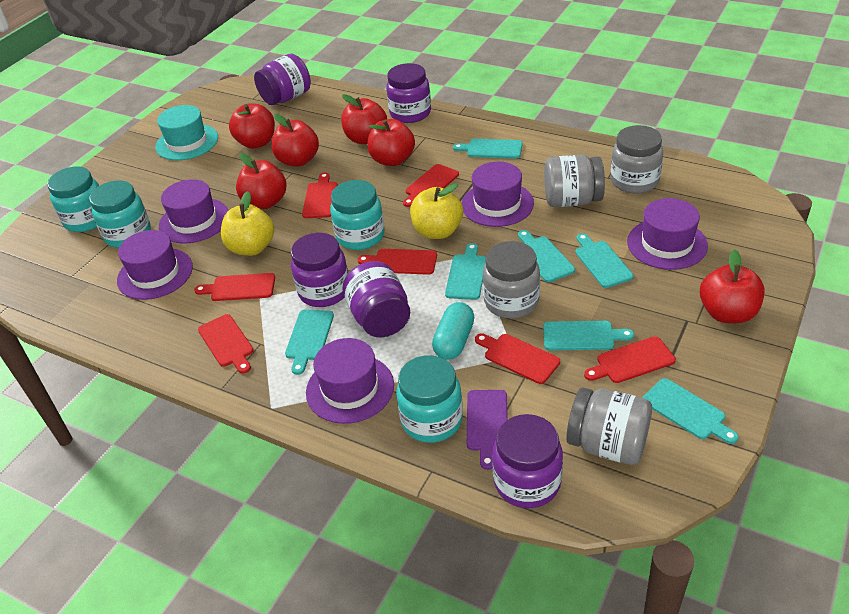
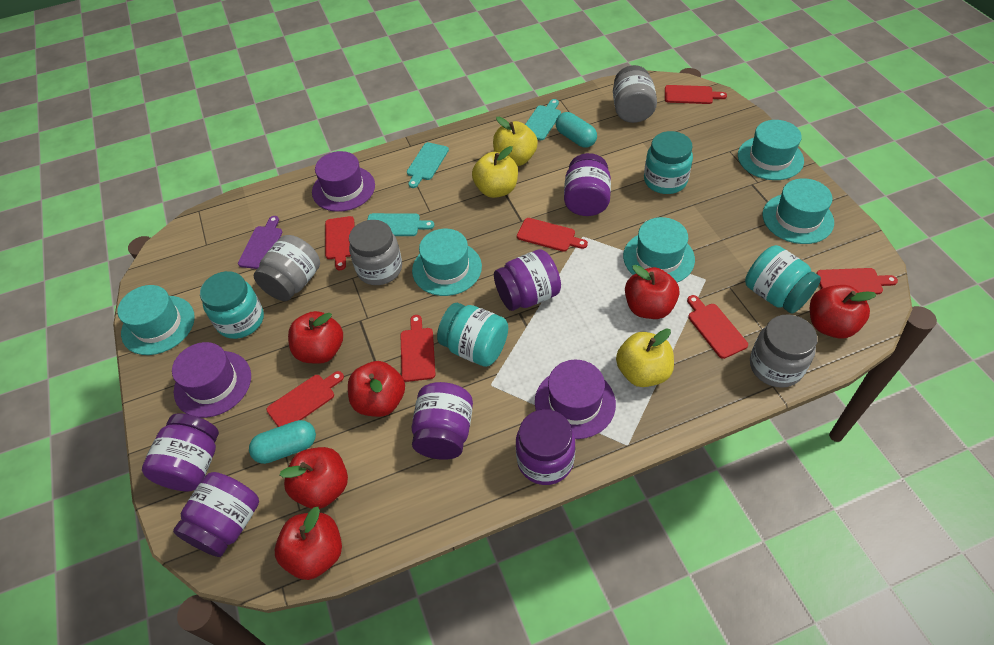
purple hat: 5 -> 3
purple jar: 5 -> 6
turquoise capsule: 1 -> 2
turquoise cutting board: 7 -> 3
turquoise hat: 1 -> 5
yellow apple: 2 -> 3

